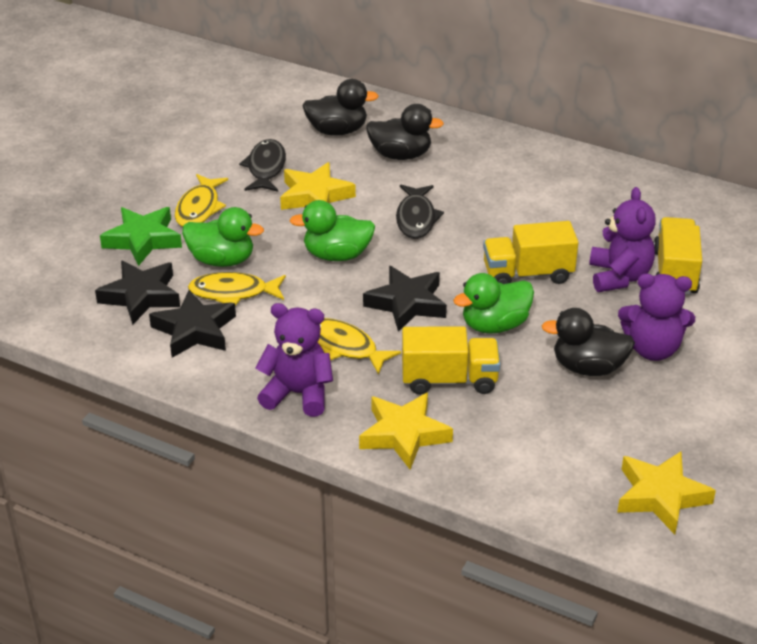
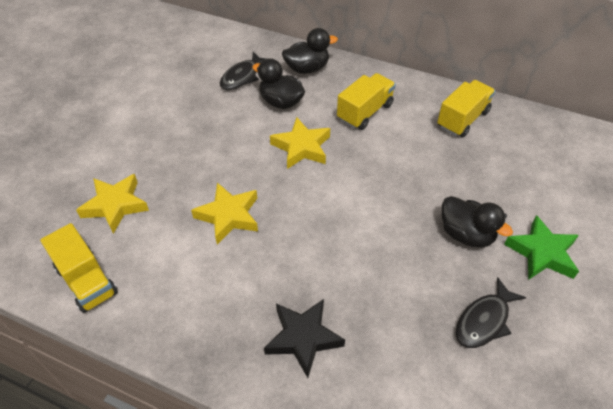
black star: 3 -> 1
green duck: 3 -> 0
purple teddy bear: 3 -> 0
yellow fish: 3 -> 0

